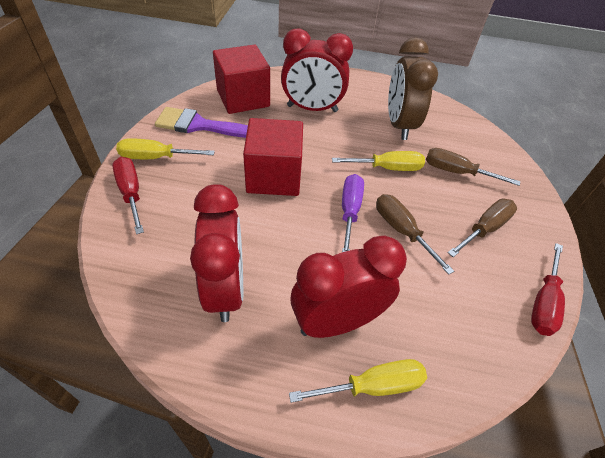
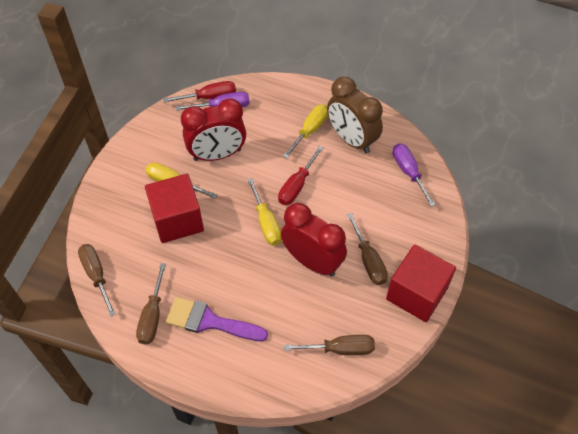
brown screwdriver: 3 -> 4
purple screwdriver: 1 -> 2
red clock: 3 -> 2

